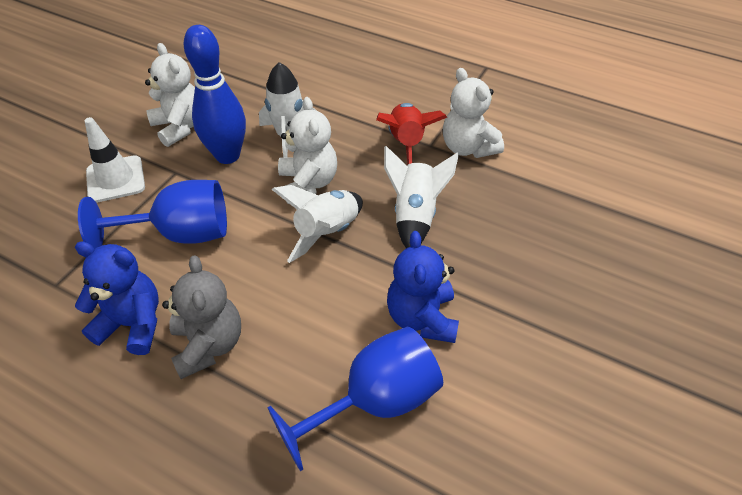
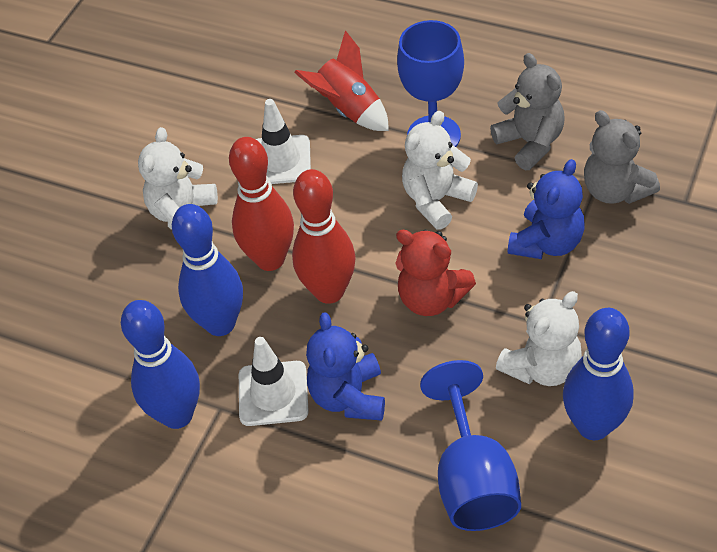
blue bowling pin: 1 -> 3
grey teddy bear: 1 -> 2
red bowling pin: 0 -> 2
red teddy bear: 0 -> 1
white rocket: 3 -> 0
white traffic cone: 1 -> 2

